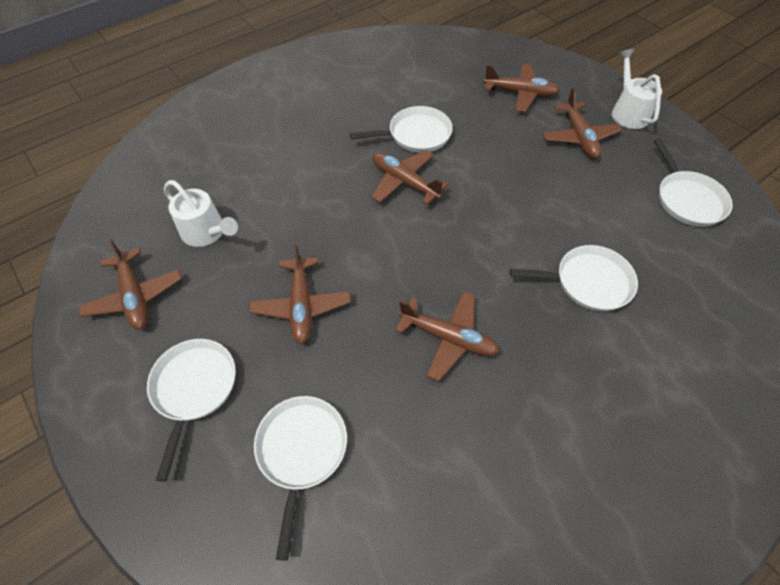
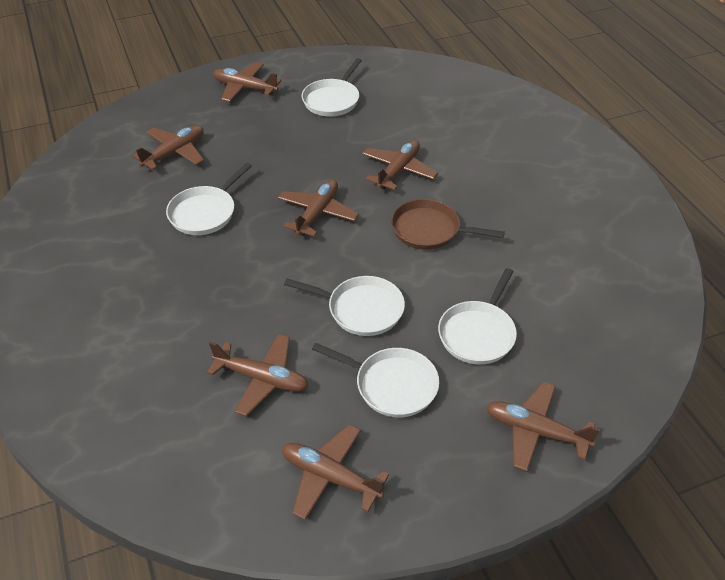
brown pan: 0 -> 1
brown plane: 6 -> 7
white watering can: 2 -> 0

